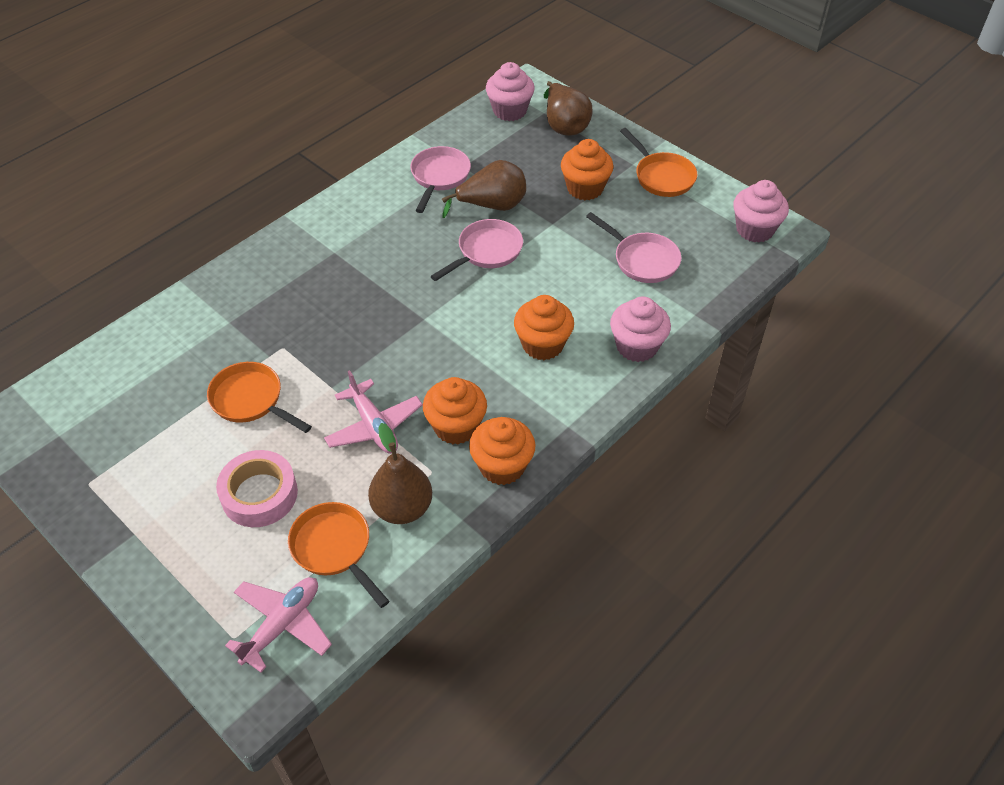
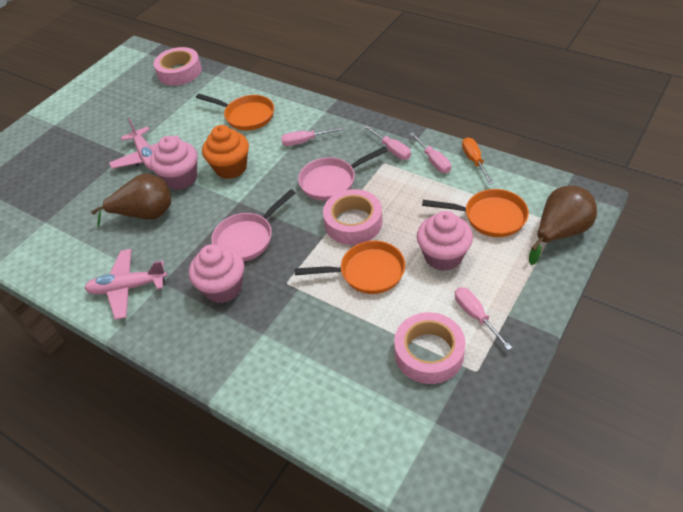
brown pear: 3 -> 2
orange cupcake: 4 -> 1
orange screwdriver: 0 -> 1
pink pan: 3 -> 2
pink screwdriver: 0 -> 4
pink tape: 1 -> 3

